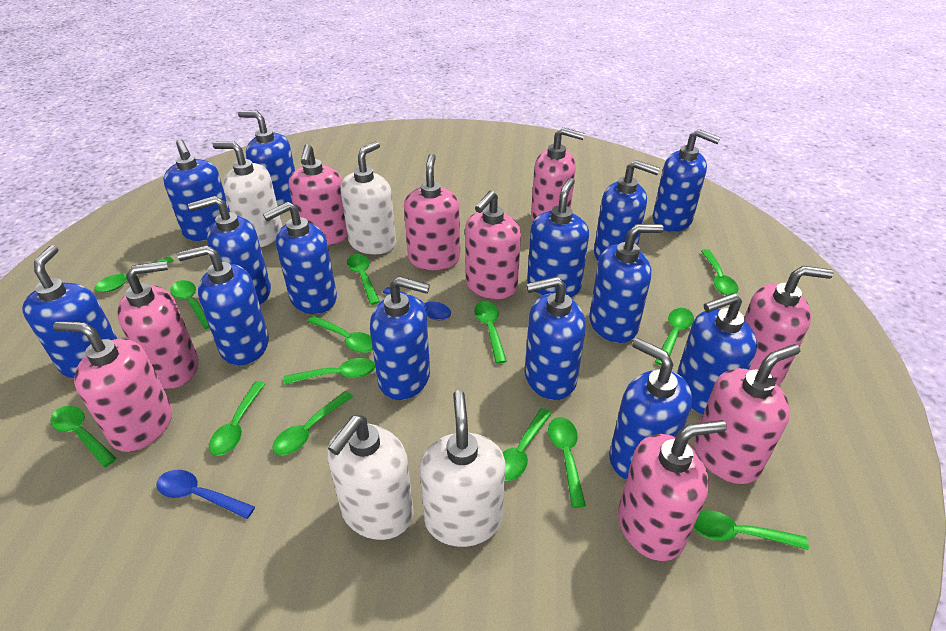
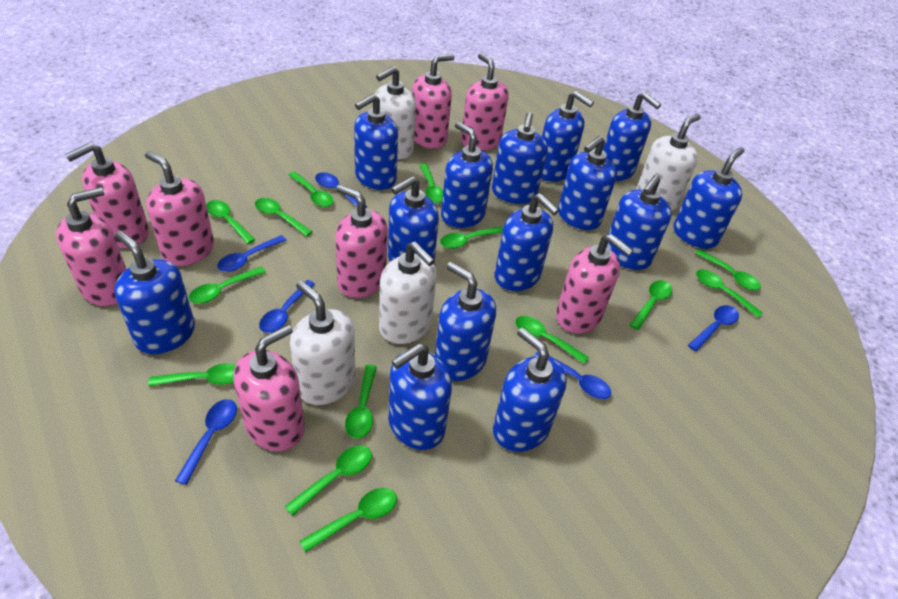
blue spoon: 2 -> 6
pink soap dispenser: 9 -> 8

